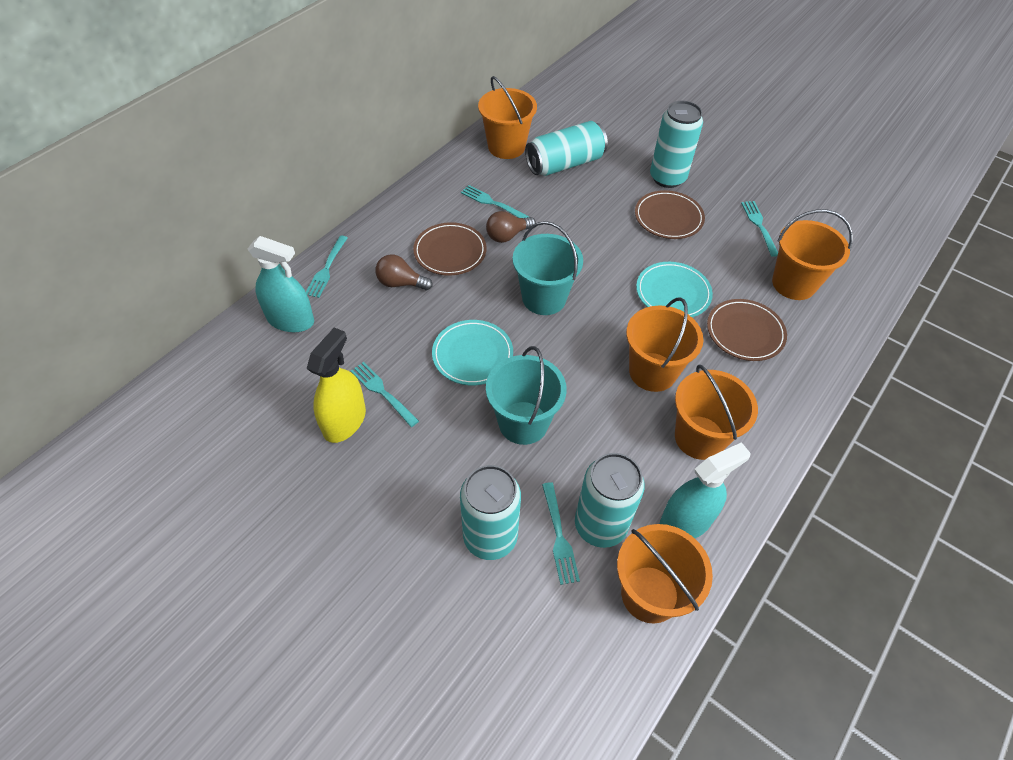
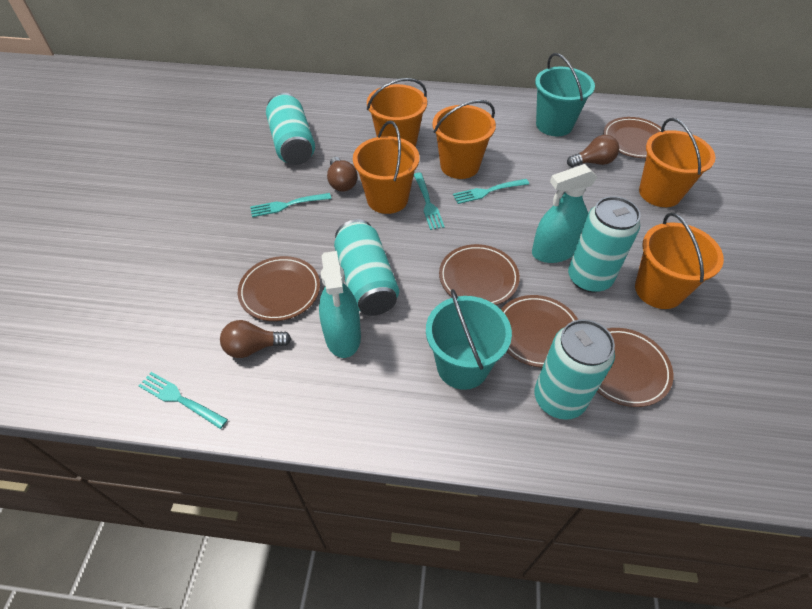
brown light bulb: 2 -> 3
brown plate: 3 -> 5
turquoise fork: 5 -> 4
turquoise plate: 2 -> 0
yellow spray bottle: 1 -> 0

